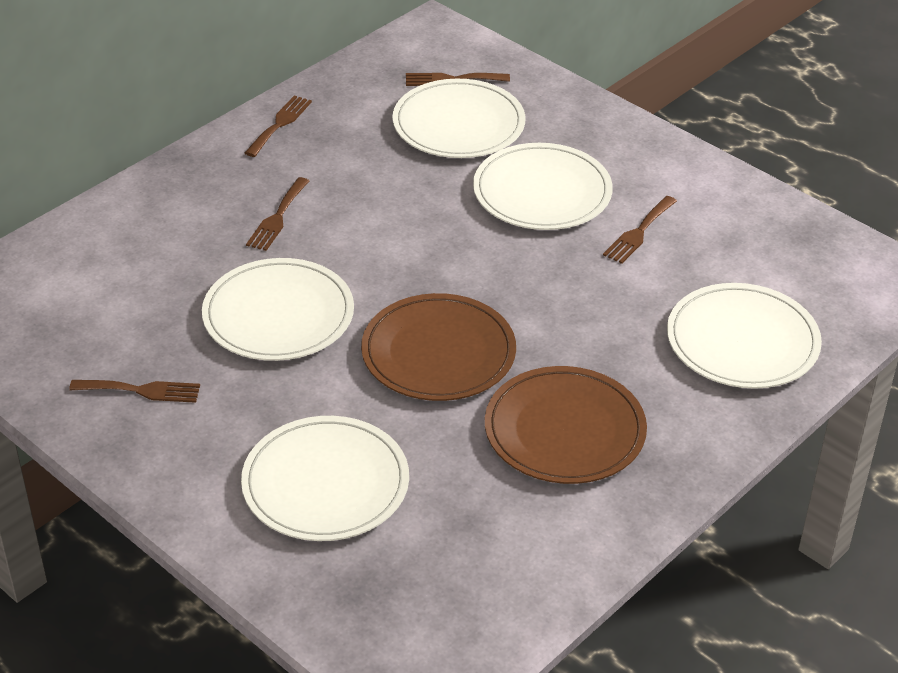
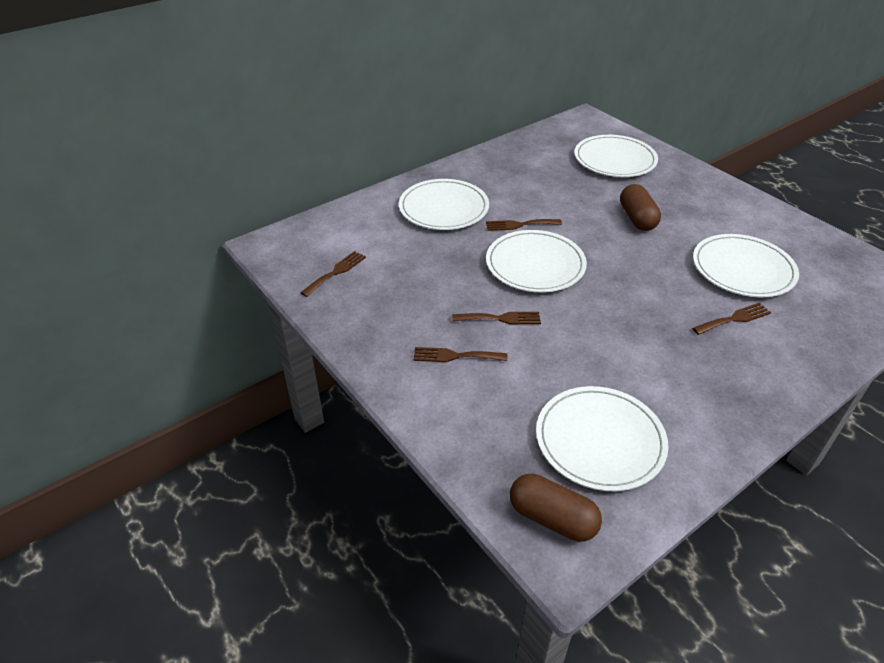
brown capsule: 0 -> 2
brown plate: 2 -> 0

